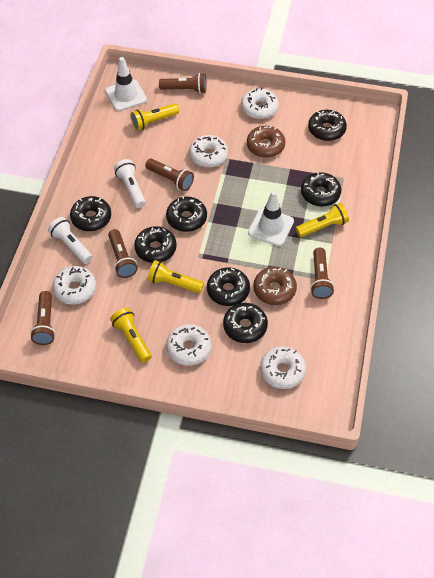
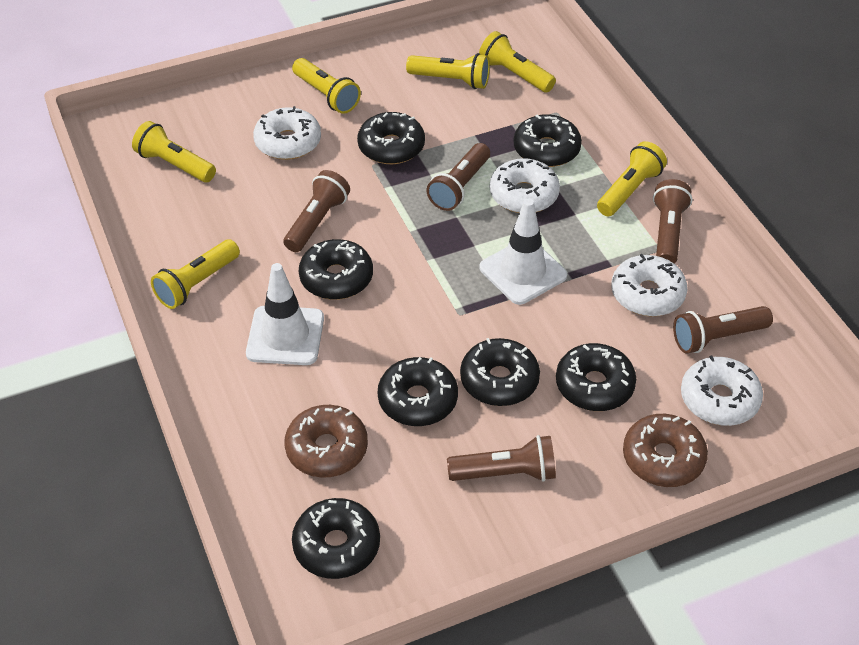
white donut: 5 -> 4
white flashlight: 2 -> 0
yellow flashlight: 4 -> 6

